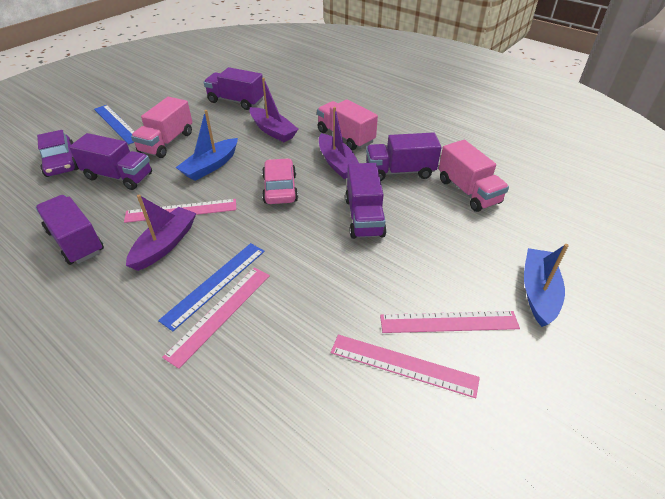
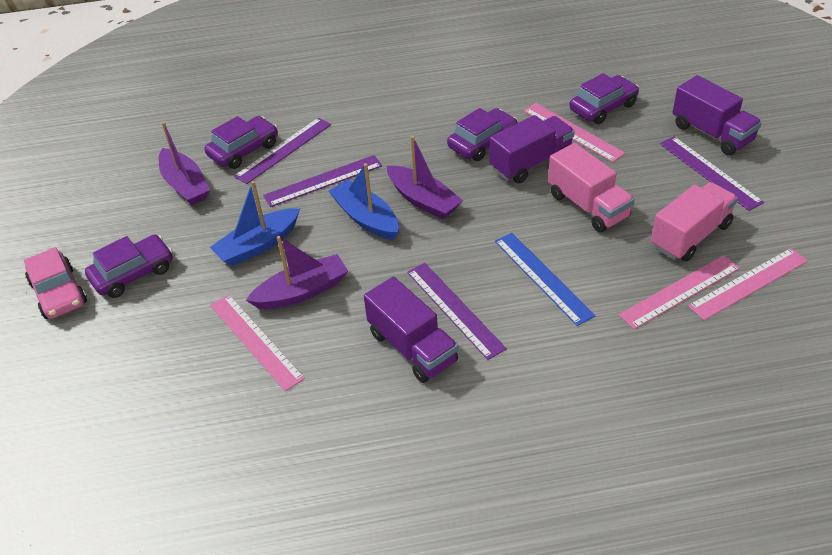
blue ruler: 2 -> 1
pink truck: 3 -> 2
purple car: 1 -> 4
purple ruler: 0 -> 4
purple truck: 5 -> 3

